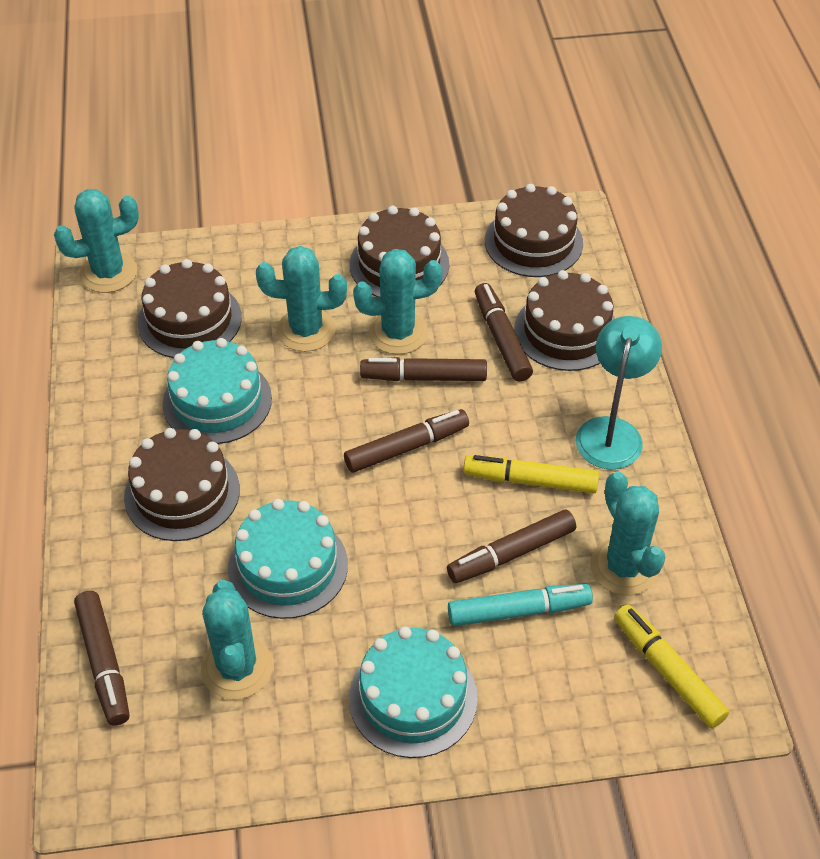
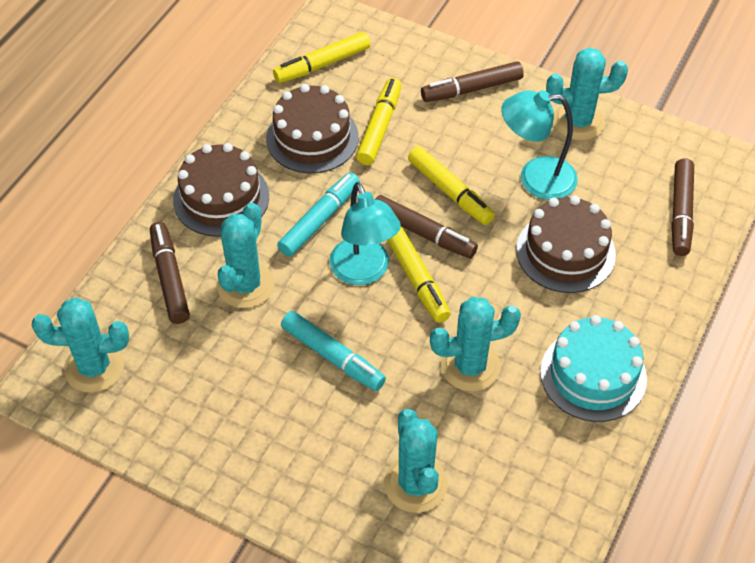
brown cake: 5 -> 3
brown marker: 5 -> 4
turquoise cake: 3 -> 1
turquoise lamp: 1 -> 2
turquoise marker: 1 -> 2
yellow marker: 2 -> 4

